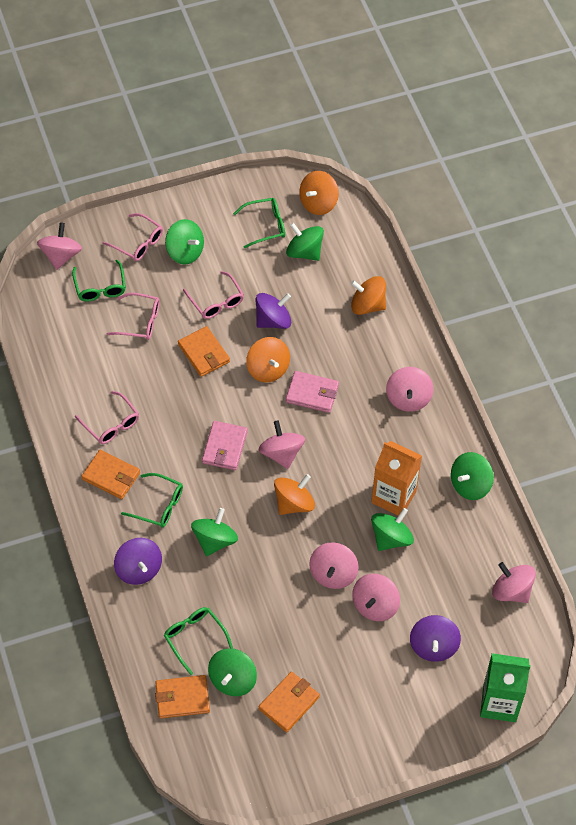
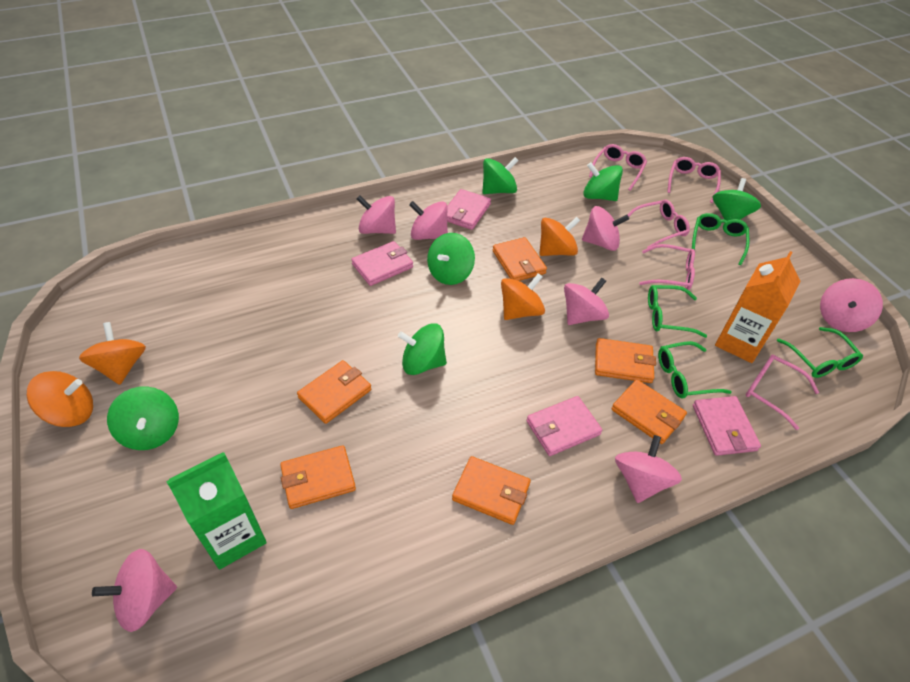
orange wallet: 4 -> 6
pink glasses: 4 -> 5
pink spinning top: 6 -> 7
pink wallet: 2 -> 4
purple spinning top: 3 -> 0

